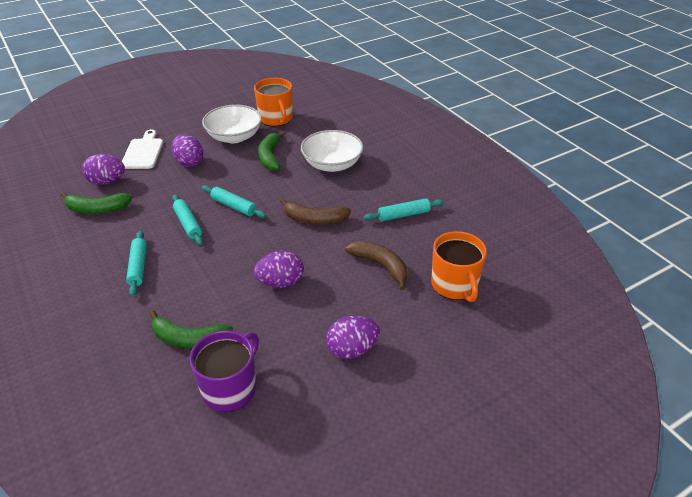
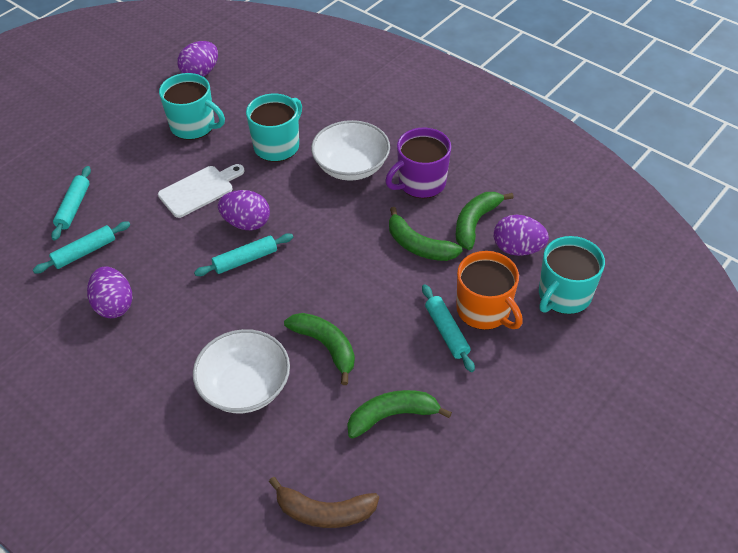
brown banana: 2 -> 1
green banana: 3 -> 4
orange mug: 2 -> 1
turquoise mug: 0 -> 3

